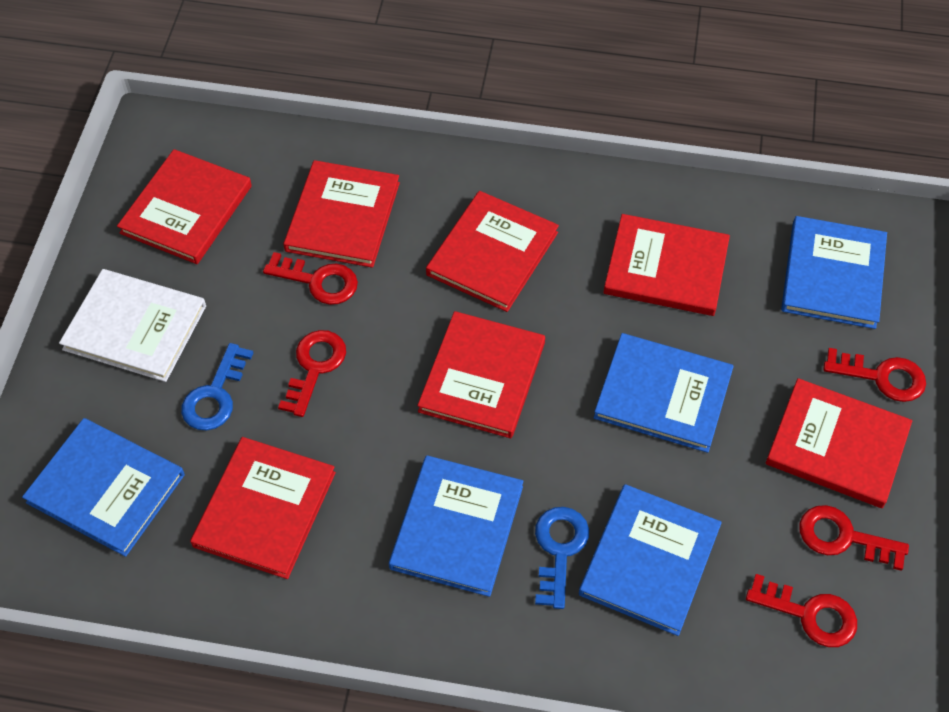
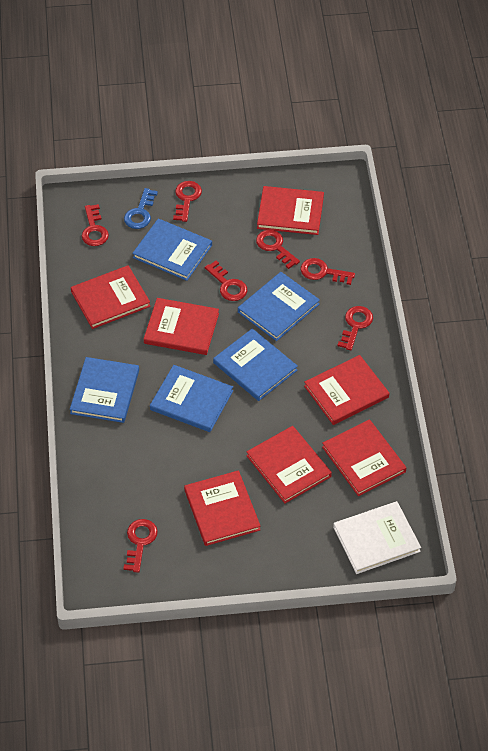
blue key: 2 -> 1
red key: 5 -> 7

